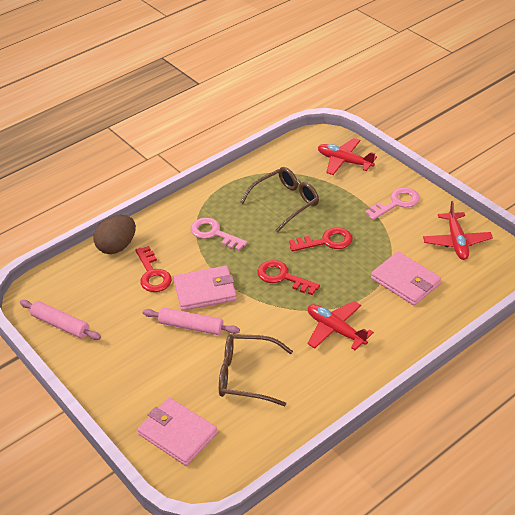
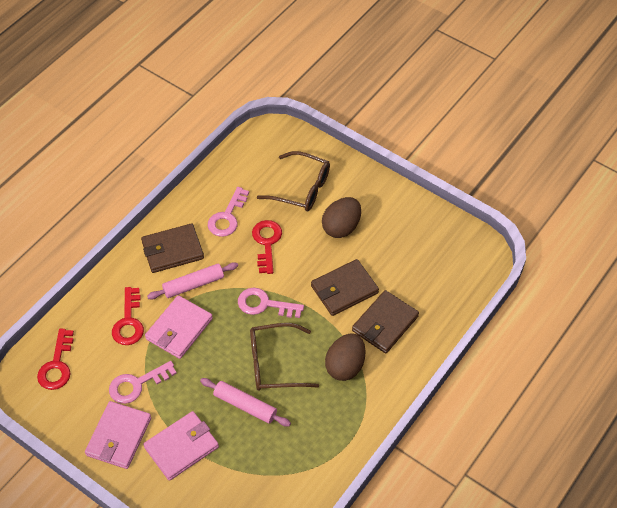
brown egg: 1 -> 2
brown wallet: 0 -> 3
pink key: 2 -> 3
red plane: 3 -> 0

